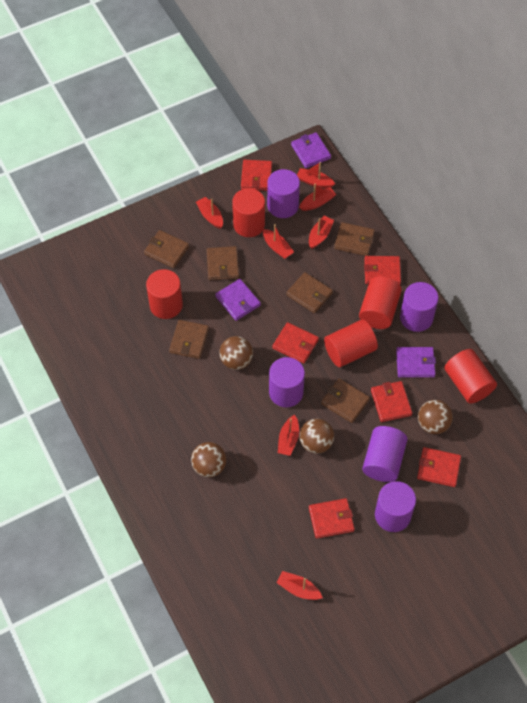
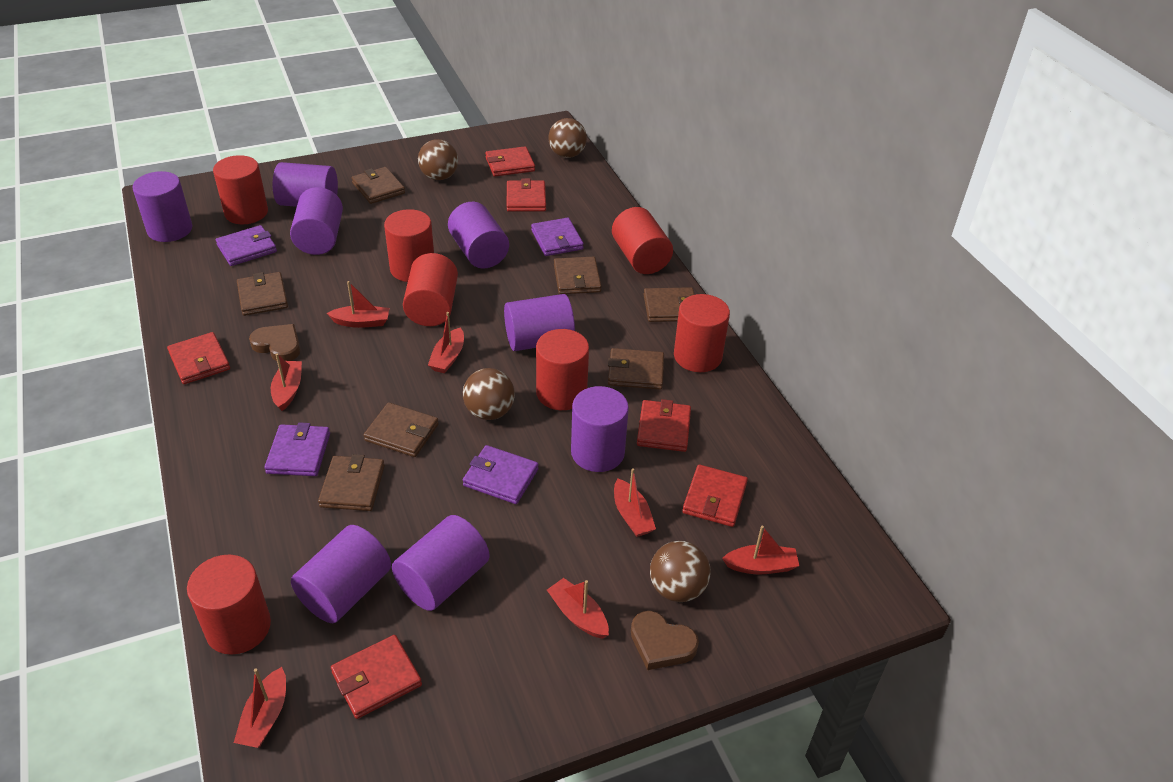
brown heart: 0 -> 2
brown wallet: 6 -> 7
purple cylinder: 5 -> 8
purple wallet: 3 -> 4
red cylinder: 5 -> 7

